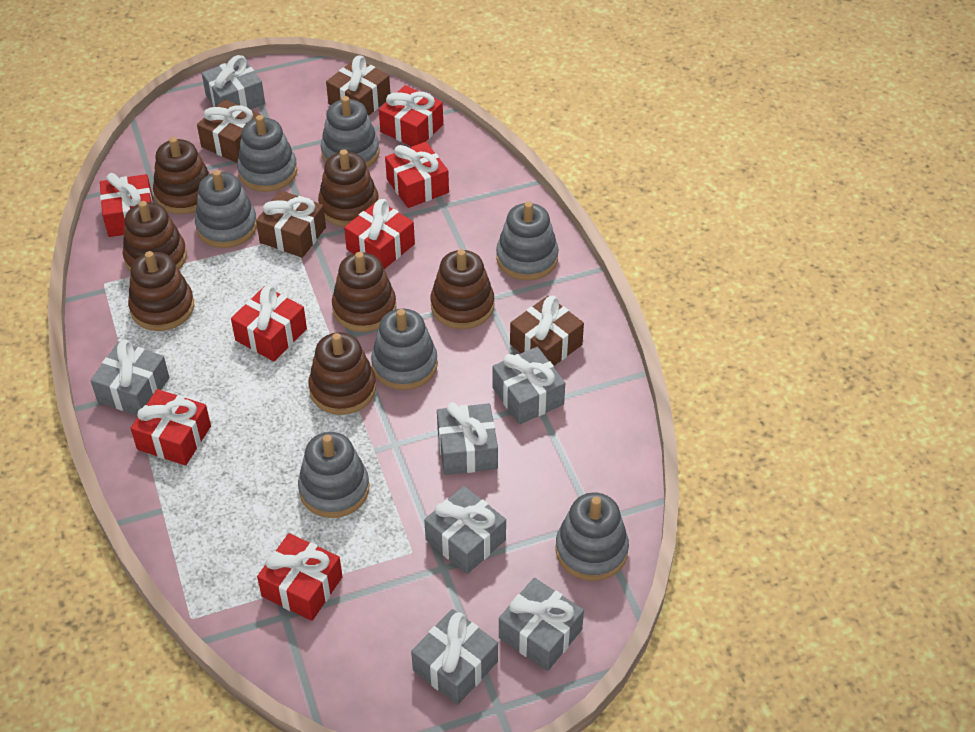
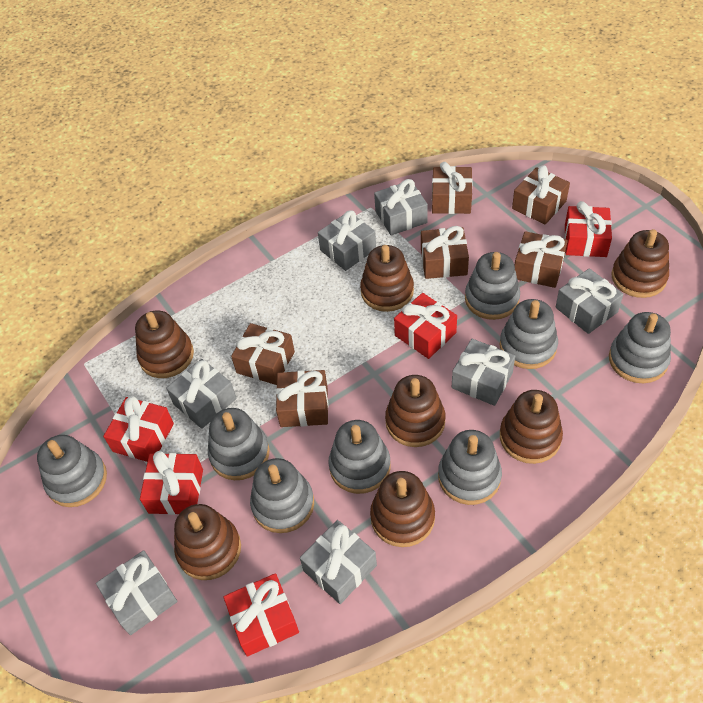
brown gift: 4 -> 6
grey stacking toy: 7 -> 8
red gift: 7 -> 5

